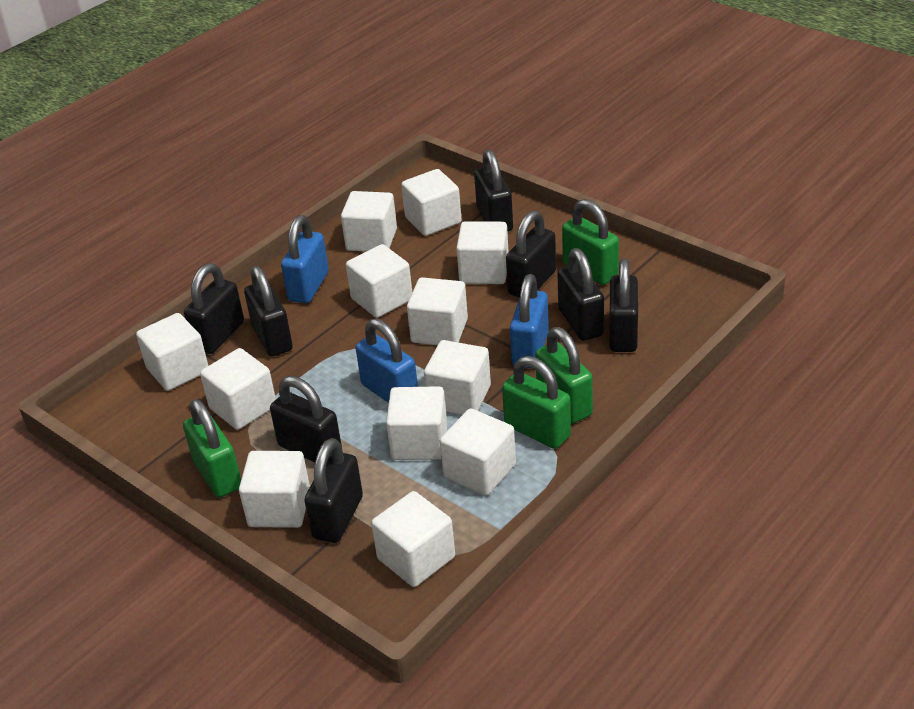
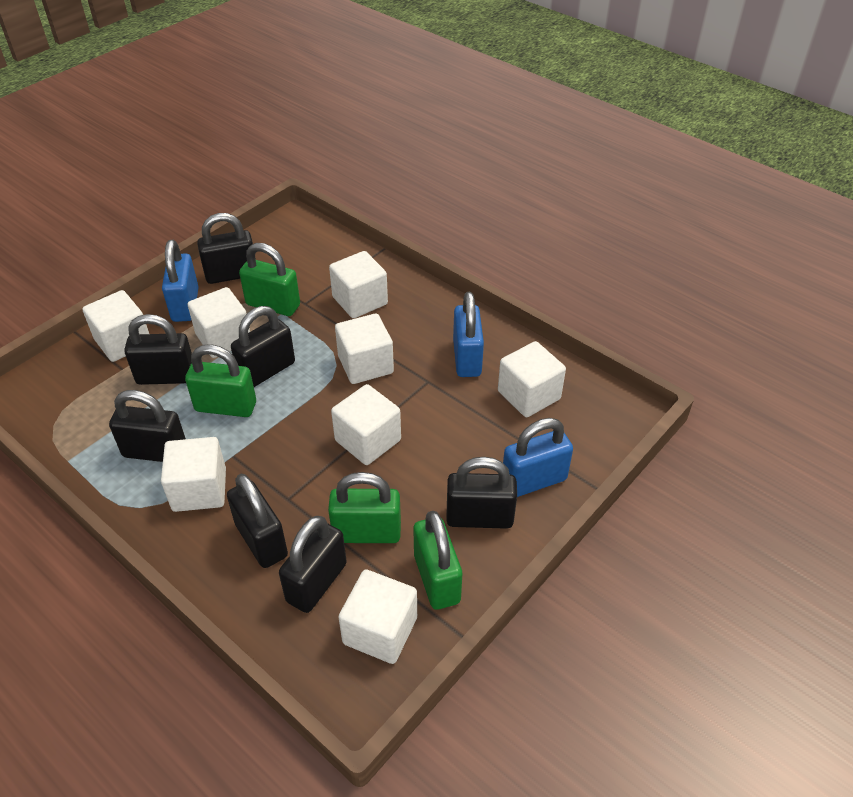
black padlock: 8 -> 7
white cube: 12 -> 8

